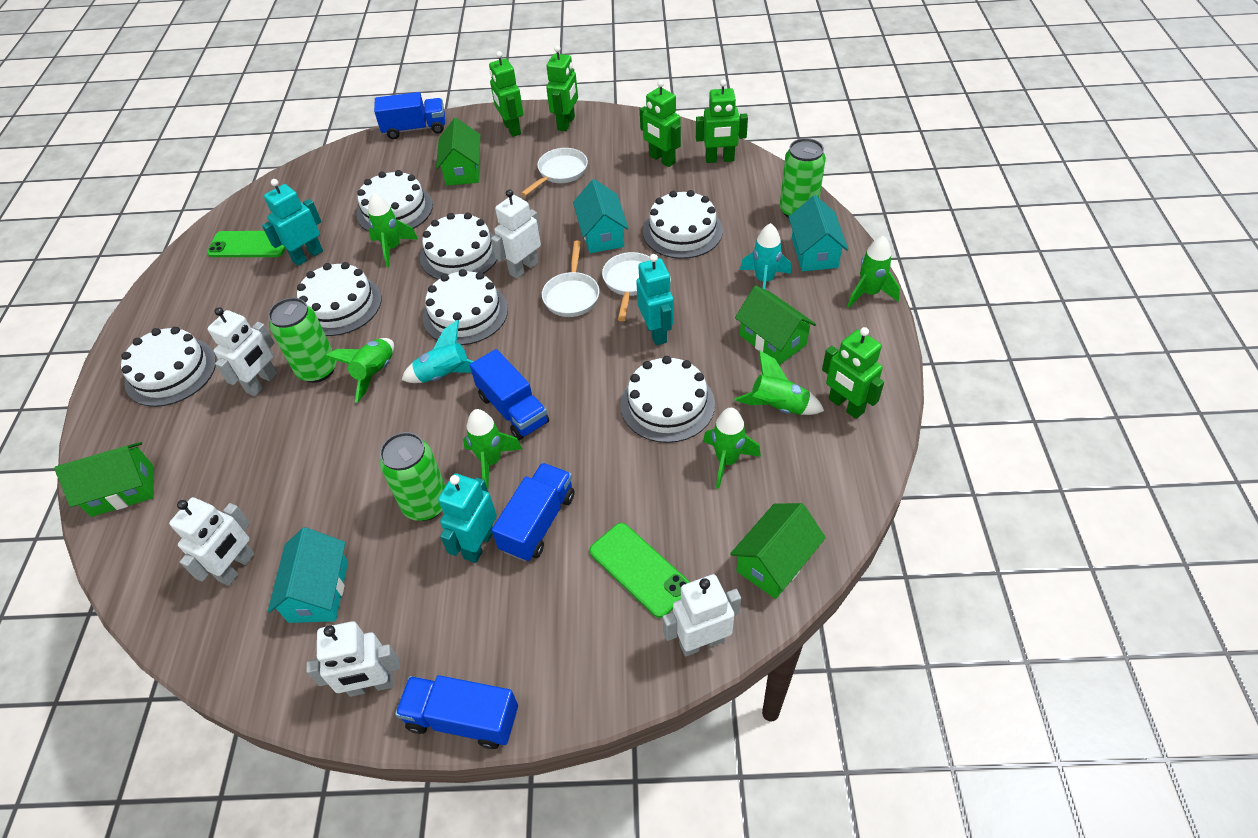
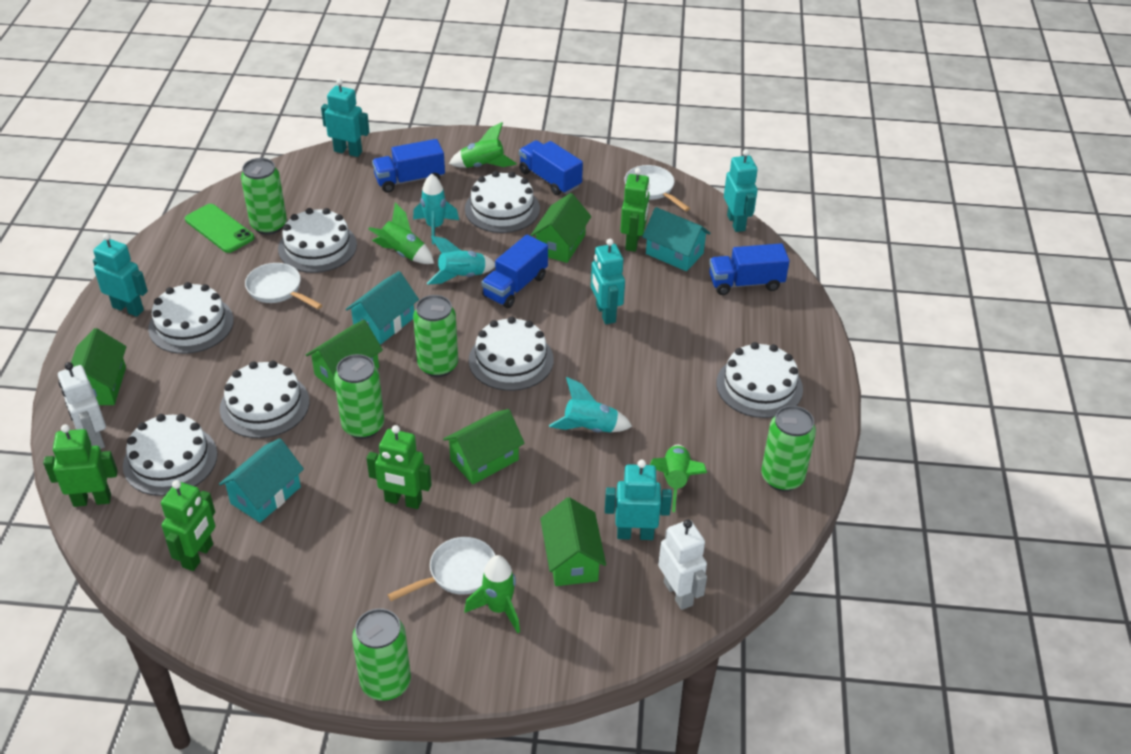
green can: 3 -> 5
green house: 4 -> 5
green phone: 2 -> 1
green robot: 5 -> 4
green rocket: 6 -> 4
turquoise robot: 3 -> 5
turquoise rocket: 2 -> 3
white robot: 5 -> 2

